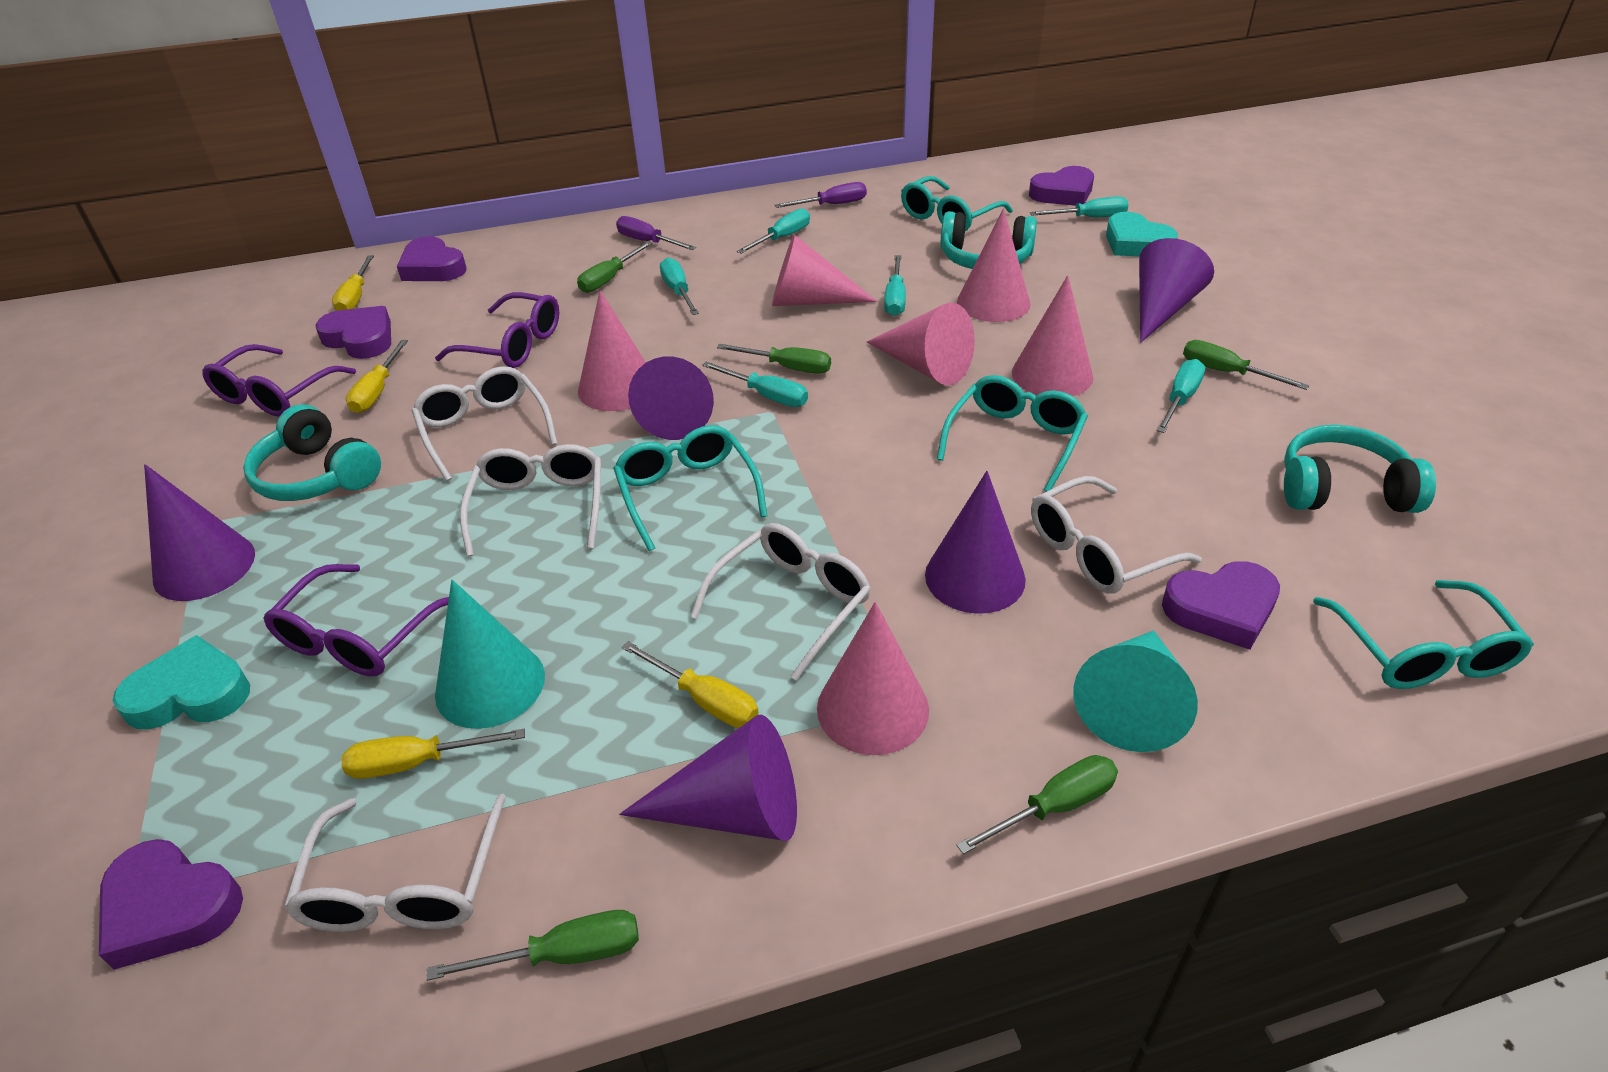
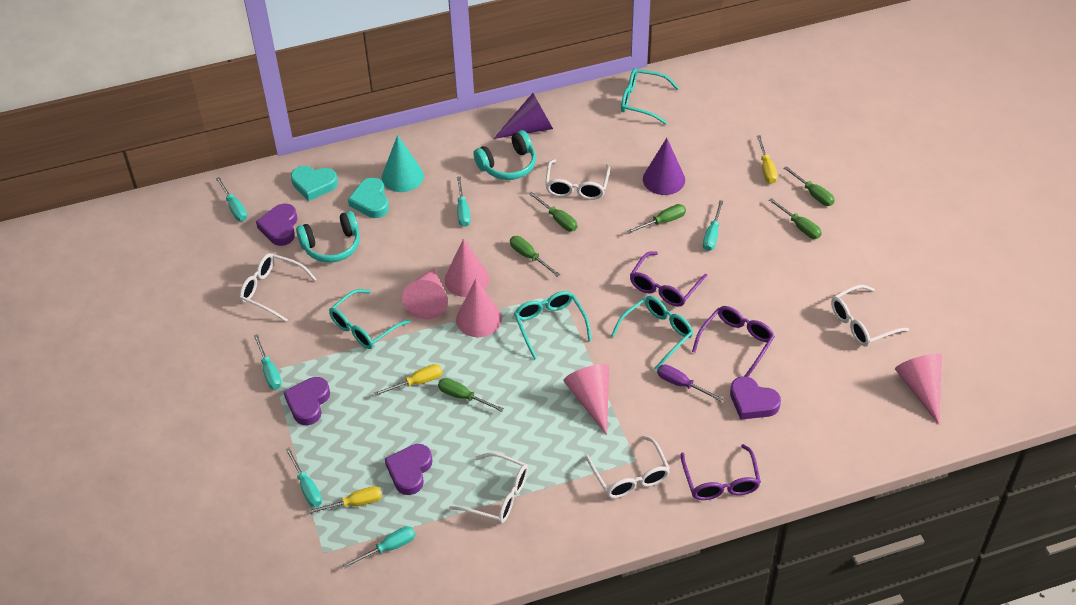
green screwdriver: 5 -> 6
pink cone: 6 -> 5
purple cone: 5 -> 2
purple heart: 5 -> 4
purple screwdriver: 2 -> 1
turquoise cone: 2 -> 1
turquoise headphones: 3 -> 2
yellow screwdriver: 4 -> 3

